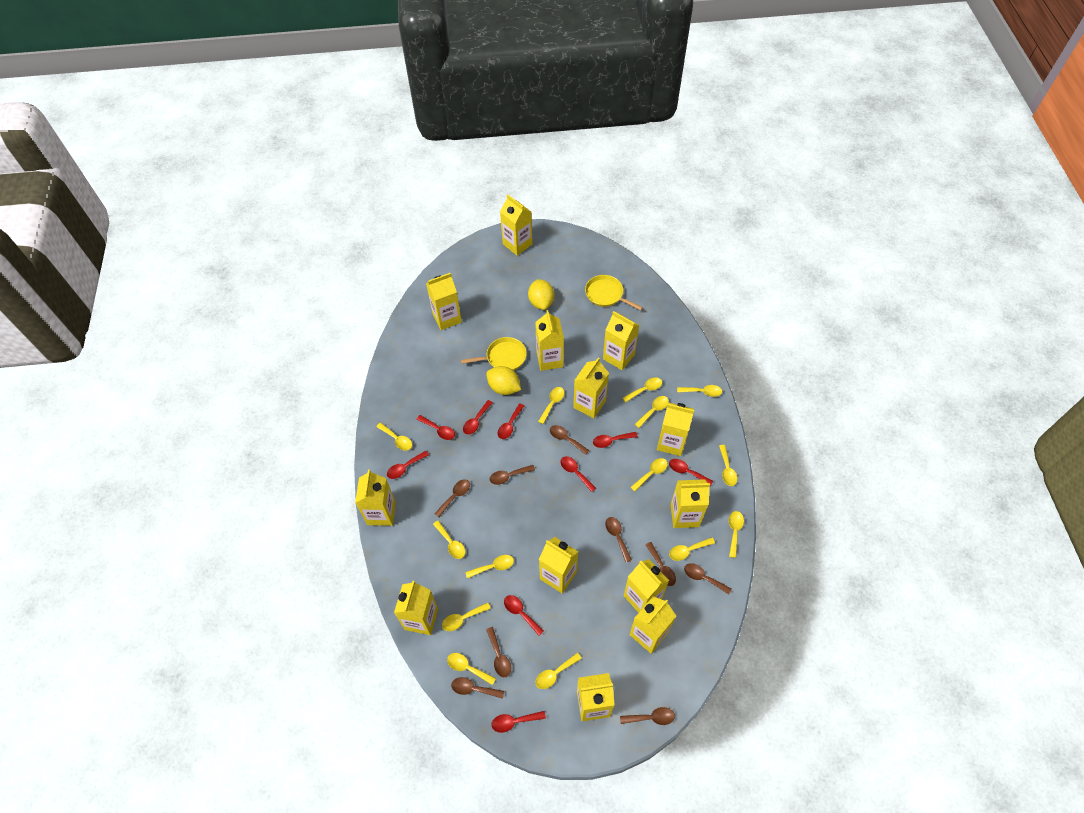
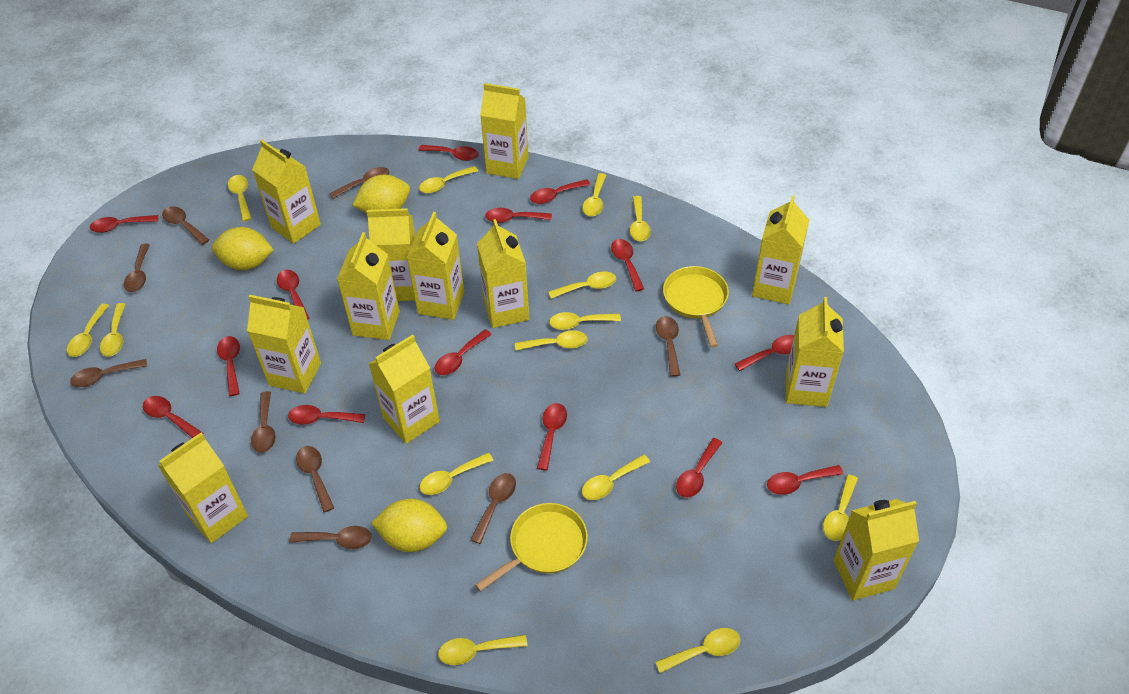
red spoon: 9 -> 14
yellow carton: 13 -> 12
yellow lemon: 2 -> 3

